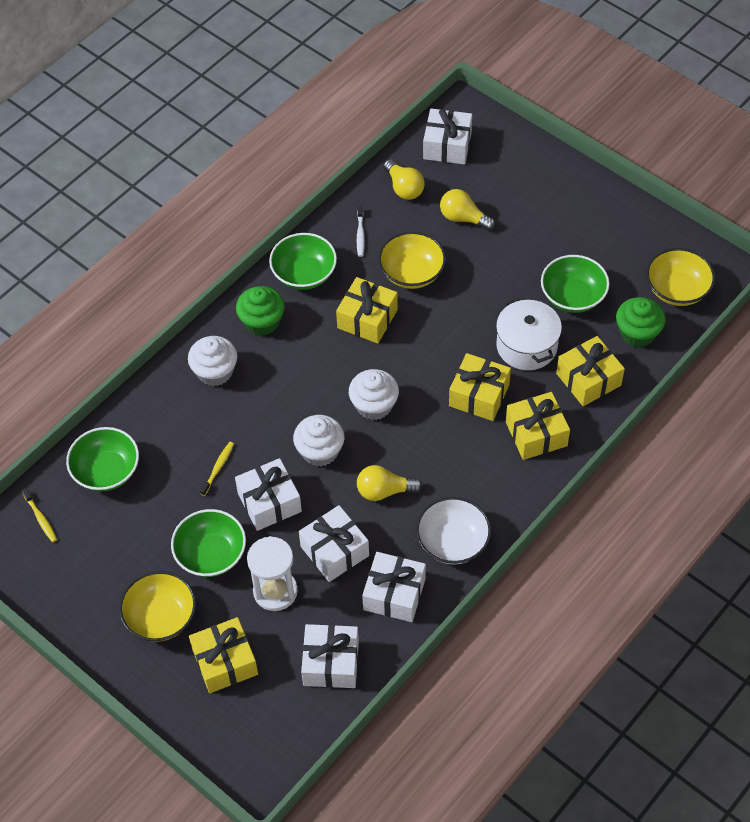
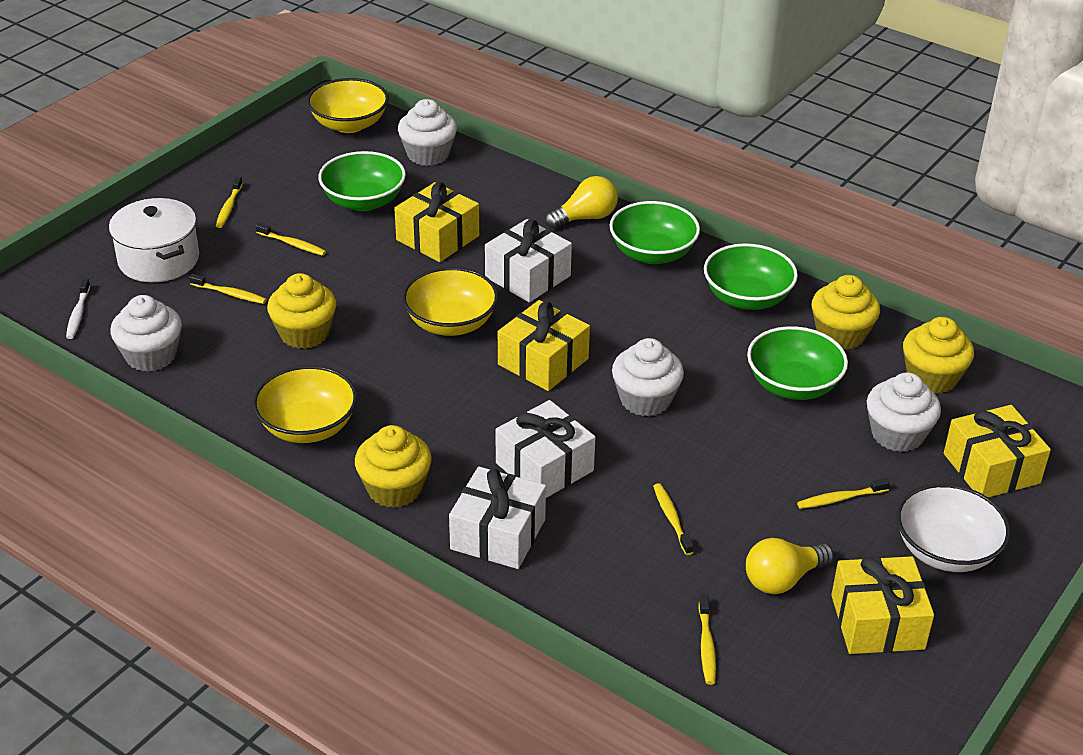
green cupcake: 2 -> 0
white cupcake: 3 -> 4
white gift: 5 -> 3
white hourglass: 1 -> 0
yellow cupcake: 0 -> 4
yellow gift: 5 -> 4
yellow light bulb: 3 -> 2
yellow toothbrush: 2 -> 6

